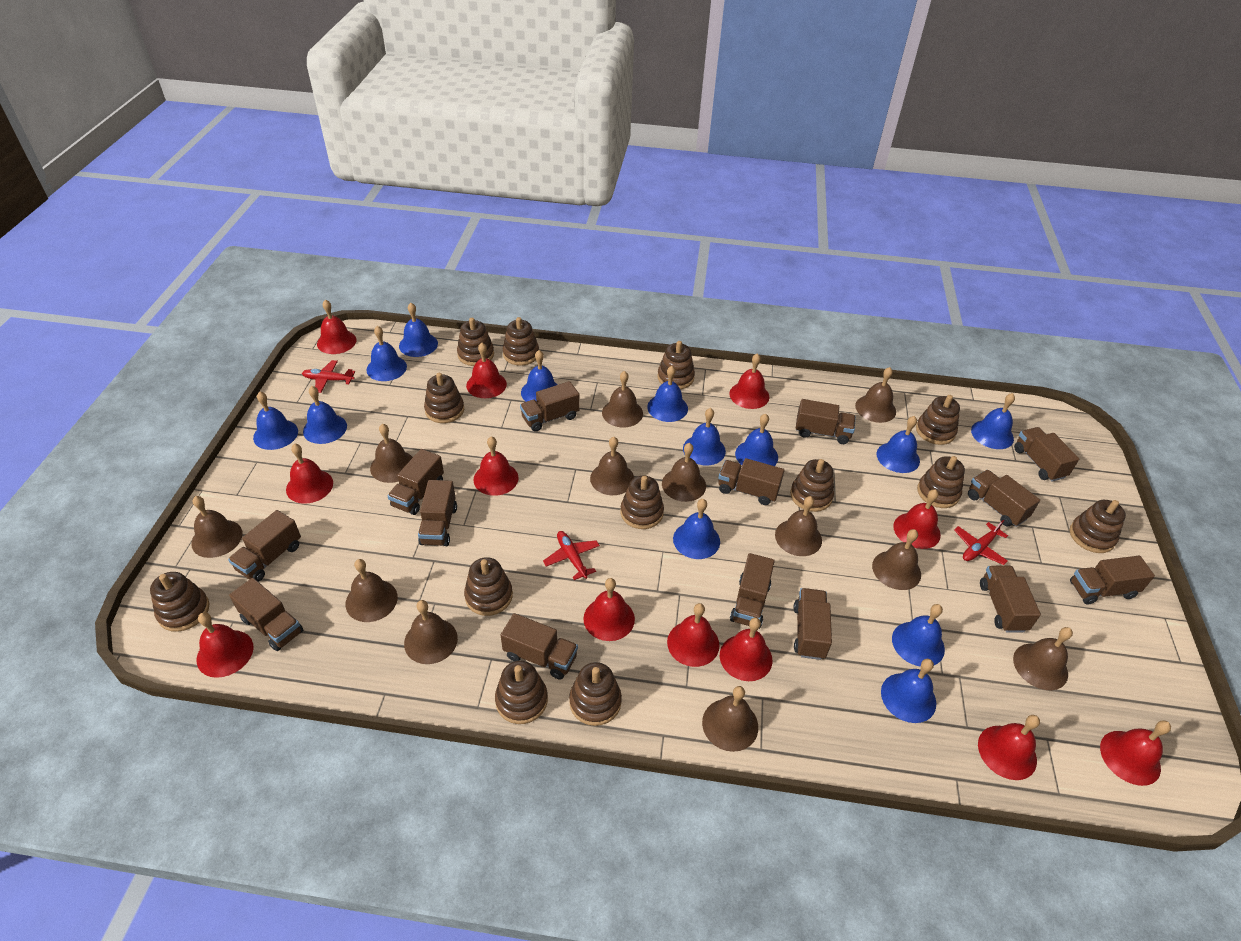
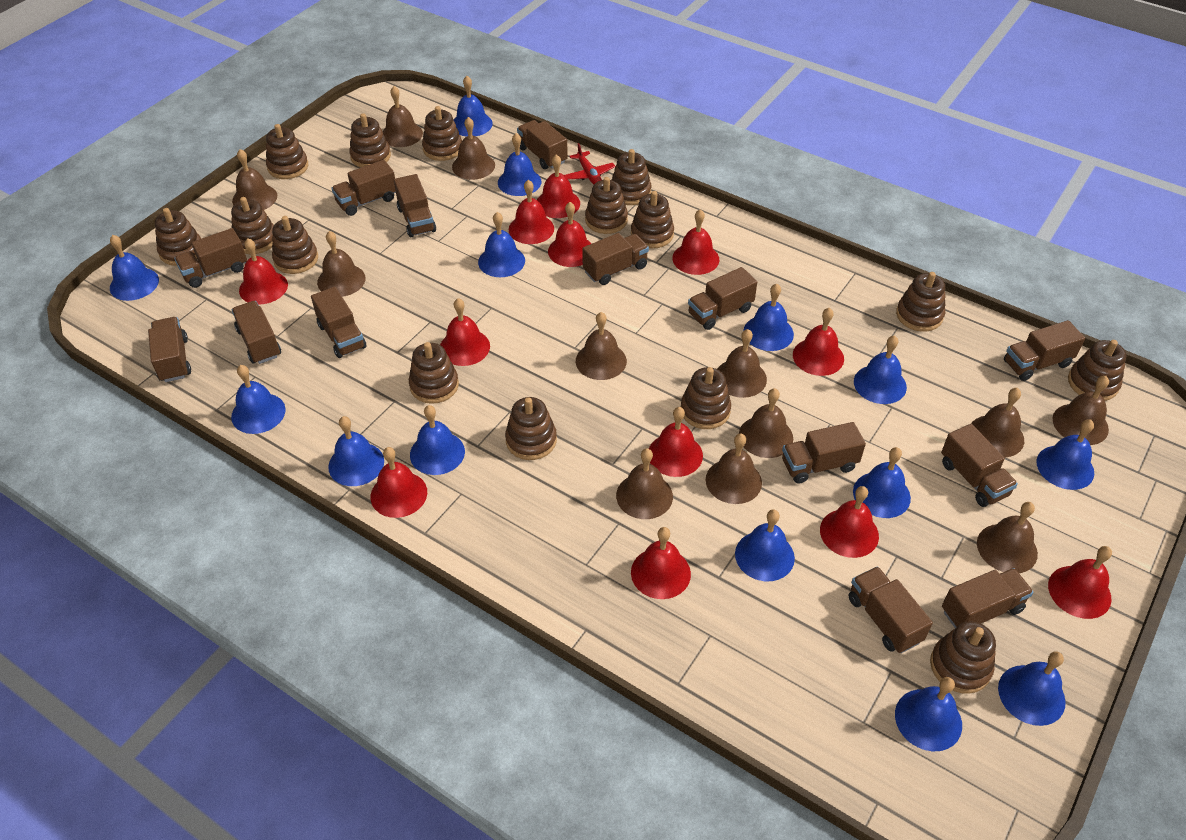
blue bell: 13 -> 14
brown stacking toy: 13 -> 15
red plane: 3 -> 1

